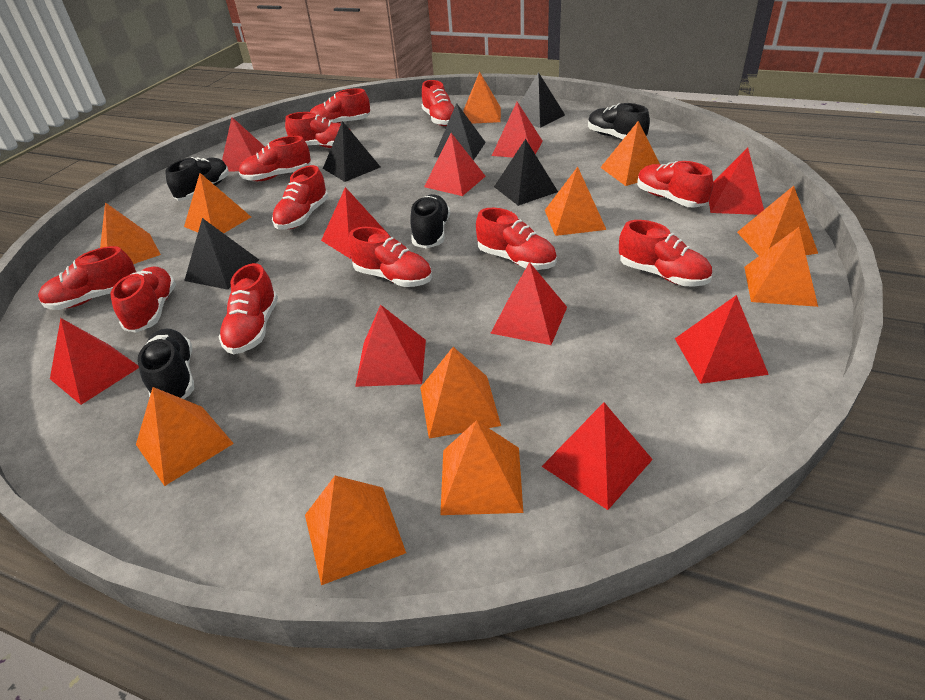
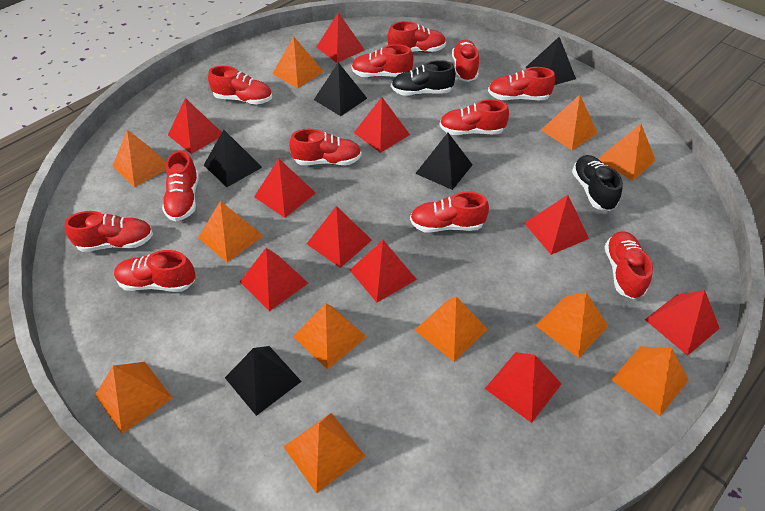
black shoe: 4 -> 2

